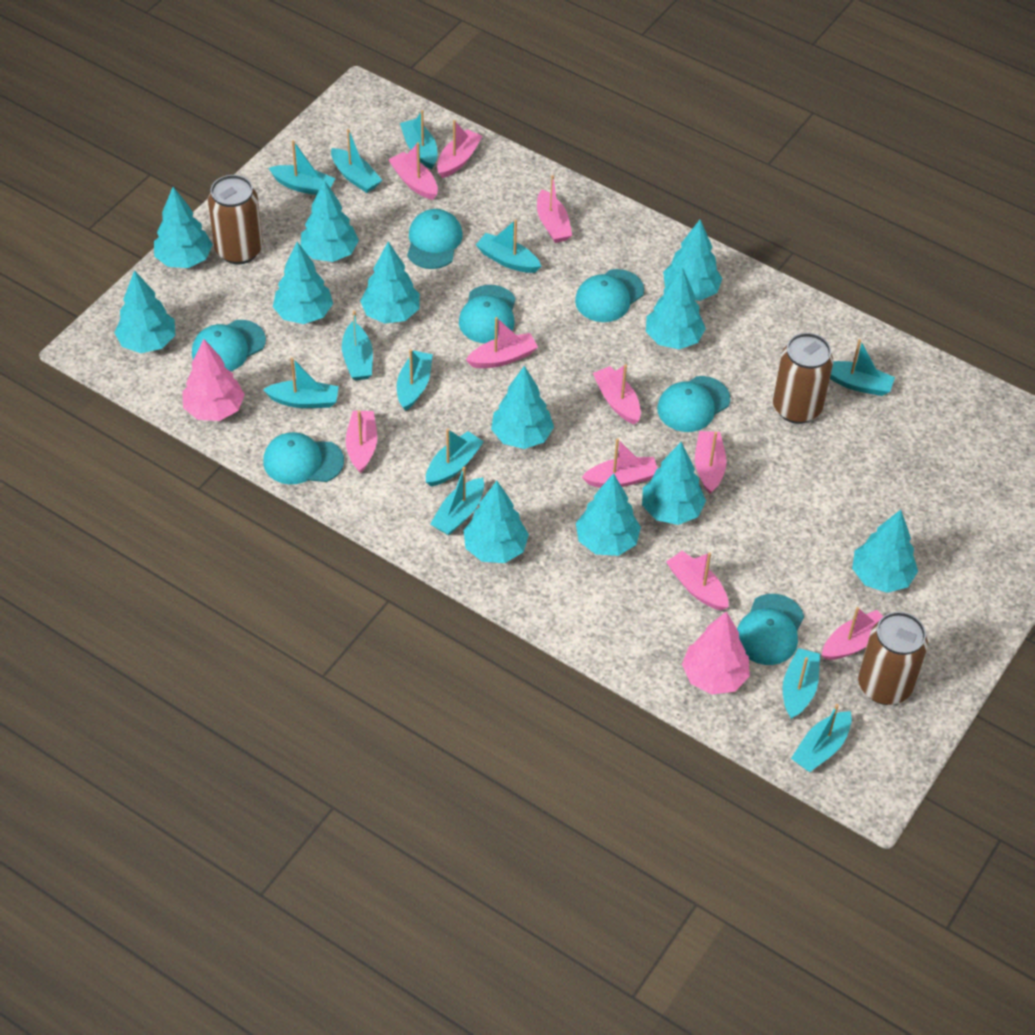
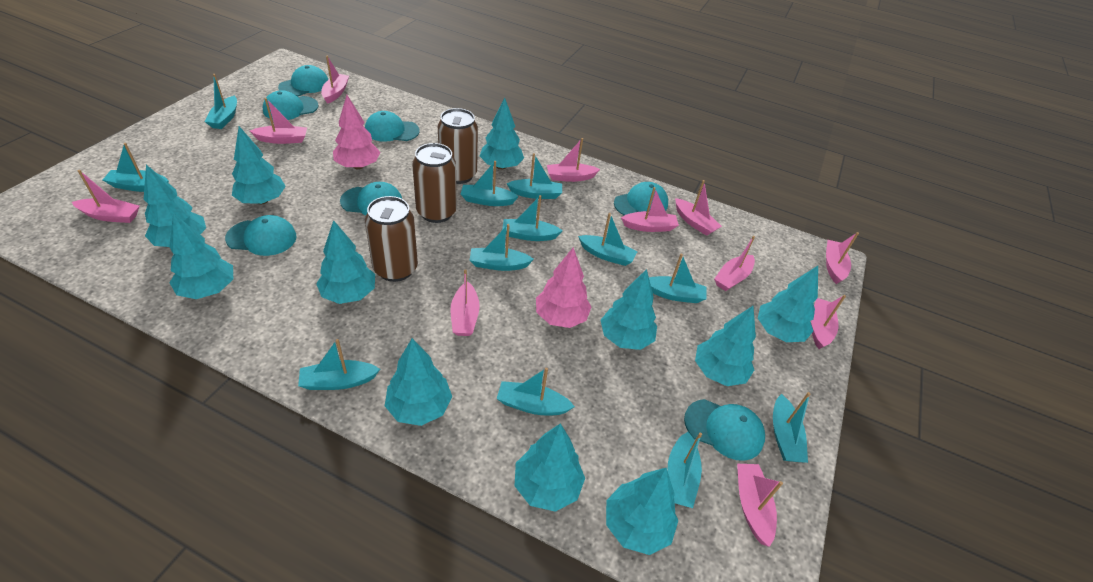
pink boat: 10 -> 11
turquoise tree: 12 -> 11

